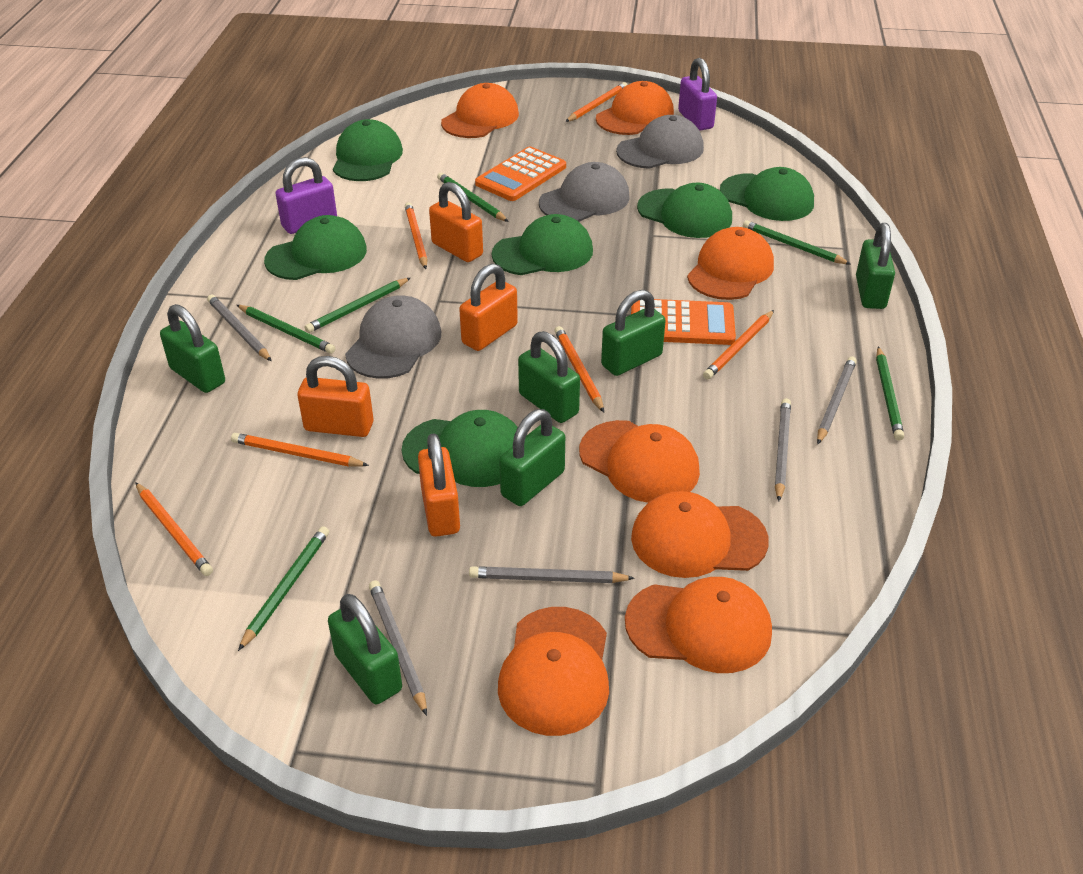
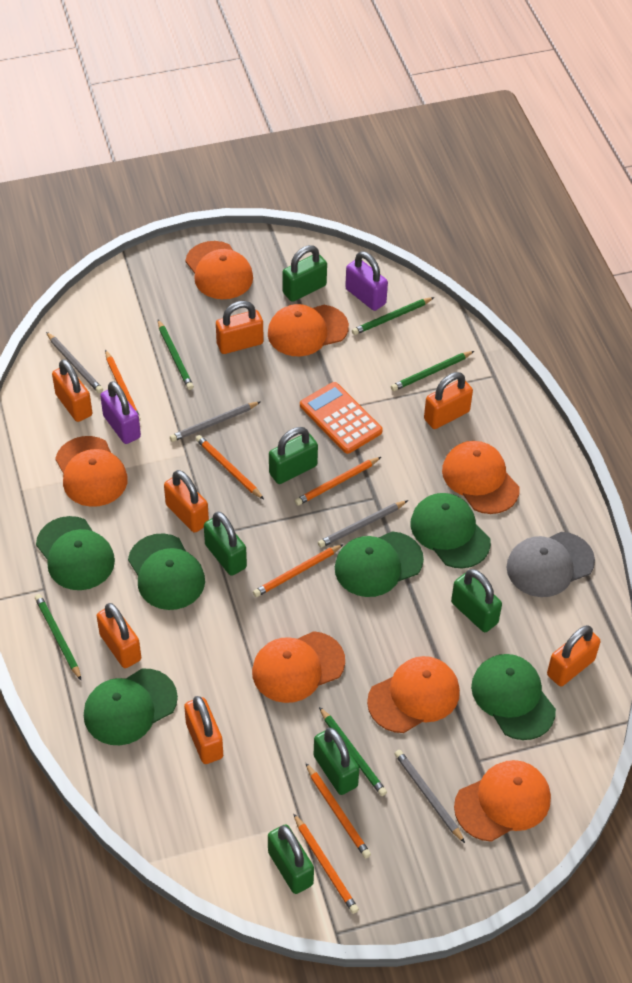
green pencil: 6 -> 5
grey cap: 3 -> 1
grey pencil: 5 -> 4
orange calculator: 2 -> 1
orange padlock: 4 -> 7

